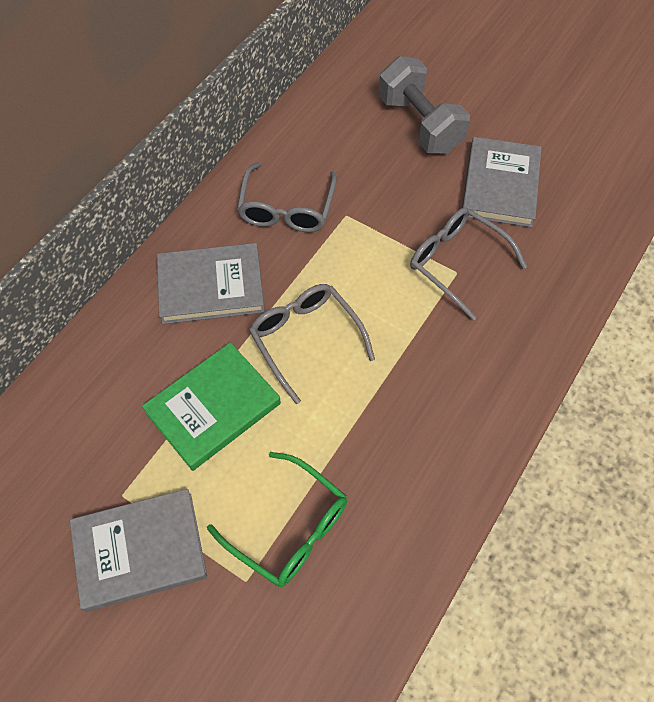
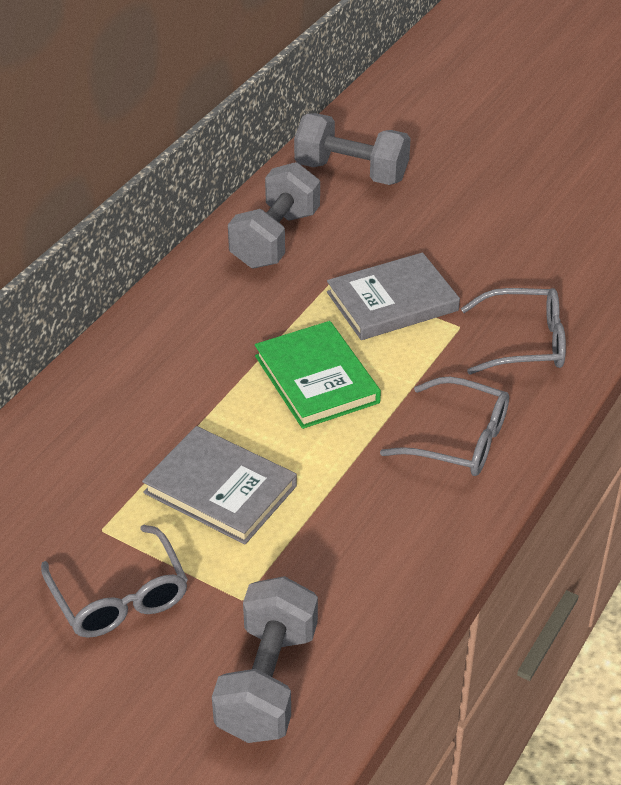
green glasses: 1 -> 0
grey book: 3 -> 2
grey dumbbell: 1 -> 3

